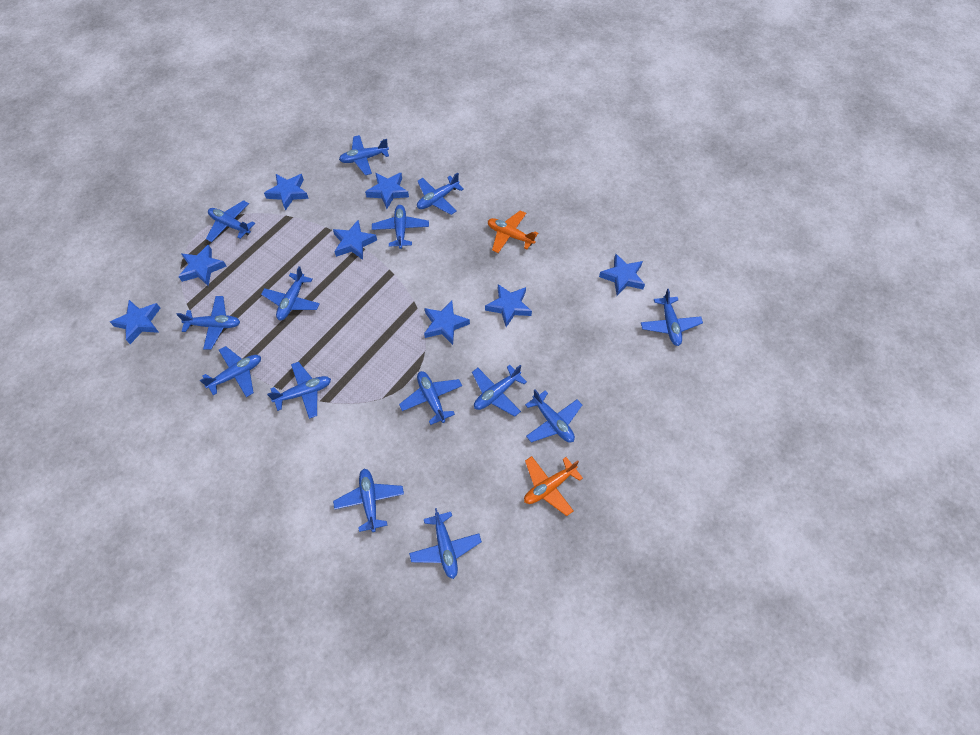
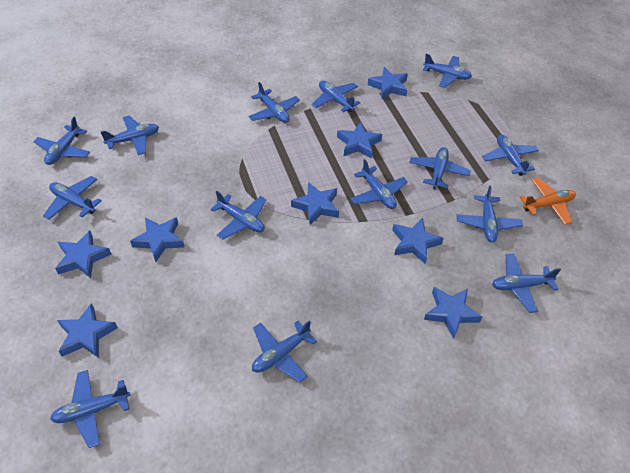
orange plane: 2 -> 1

